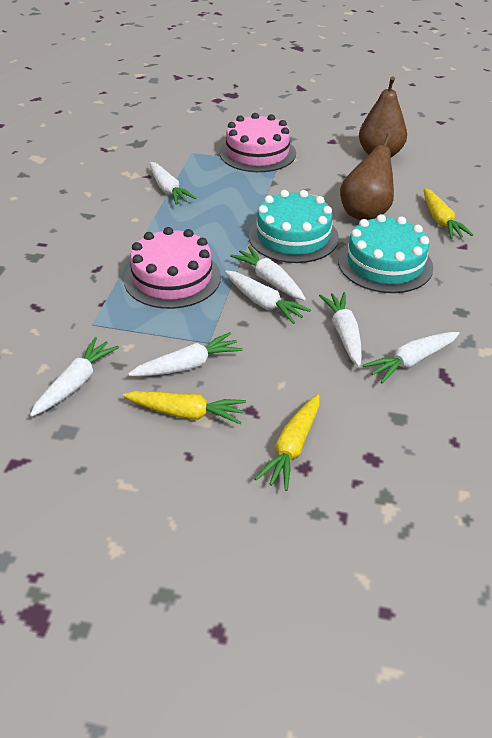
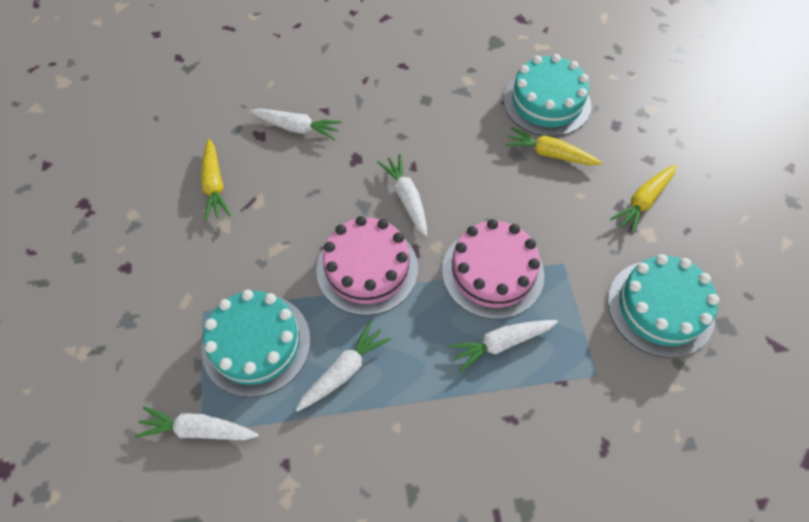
brown pear: 2 -> 0
turquoise cake: 2 -> 3
white carrot: 7 -> 5

